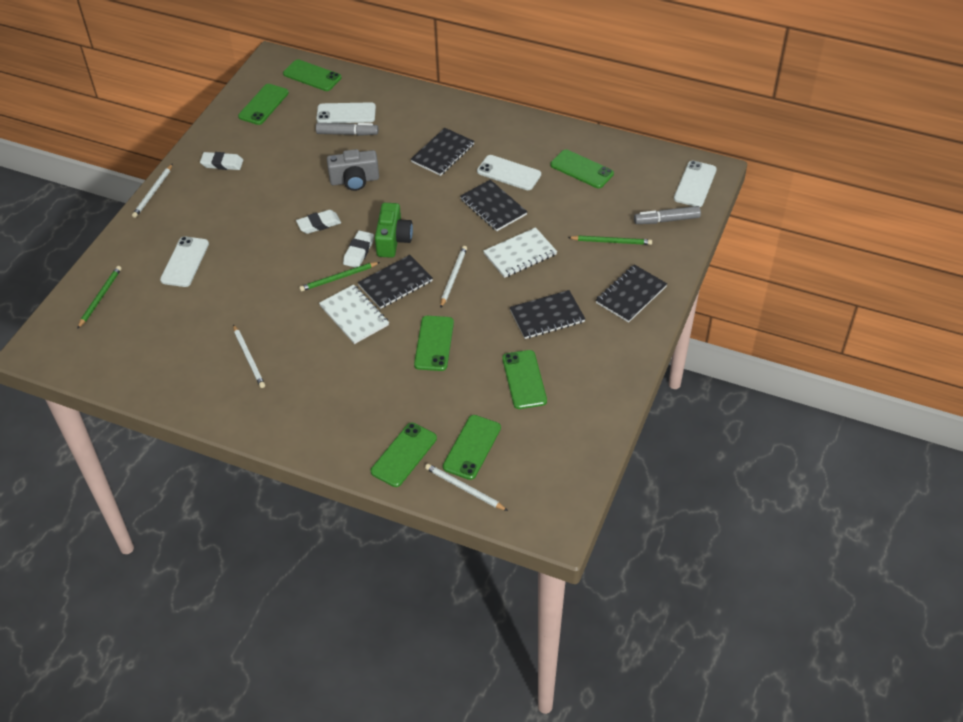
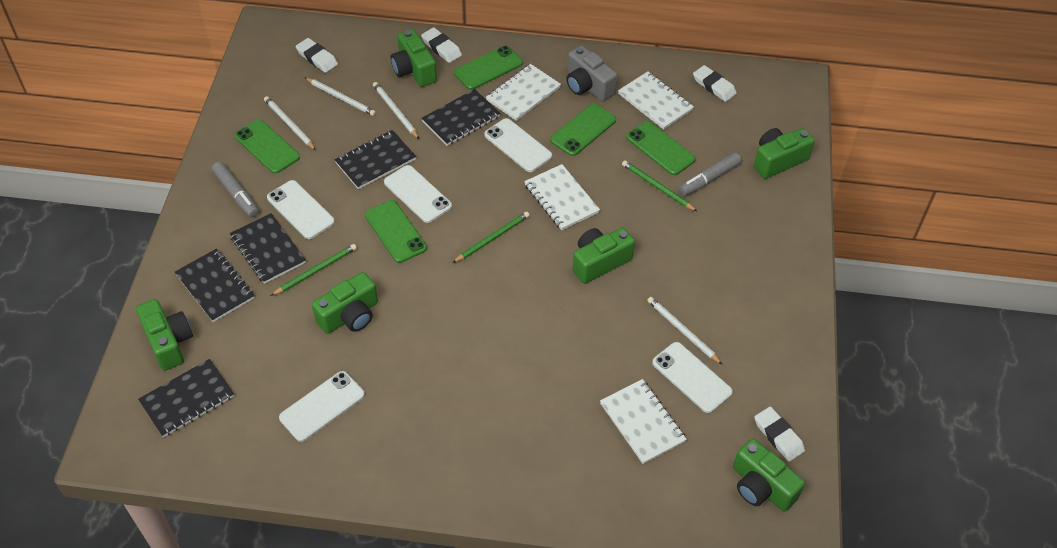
green camera: 1 -> 6
green phone: 7 -> 5
white eraser: 3 -> 4
white notebook: 2 -> 4
white phone: 4 -> 5

